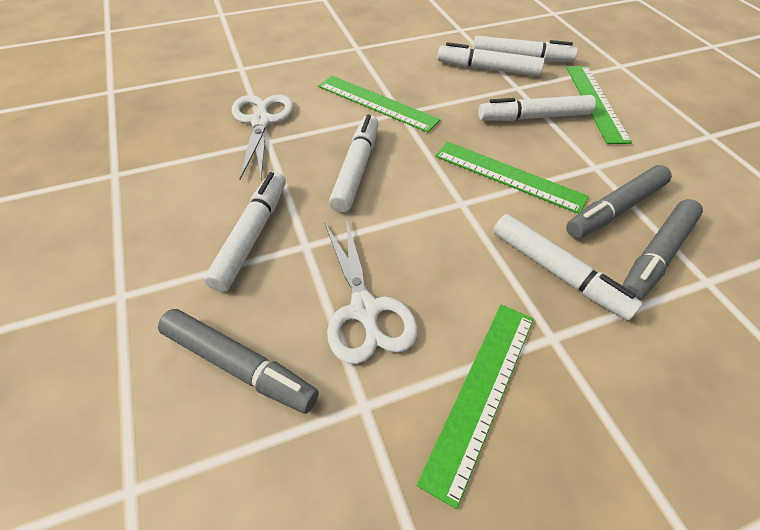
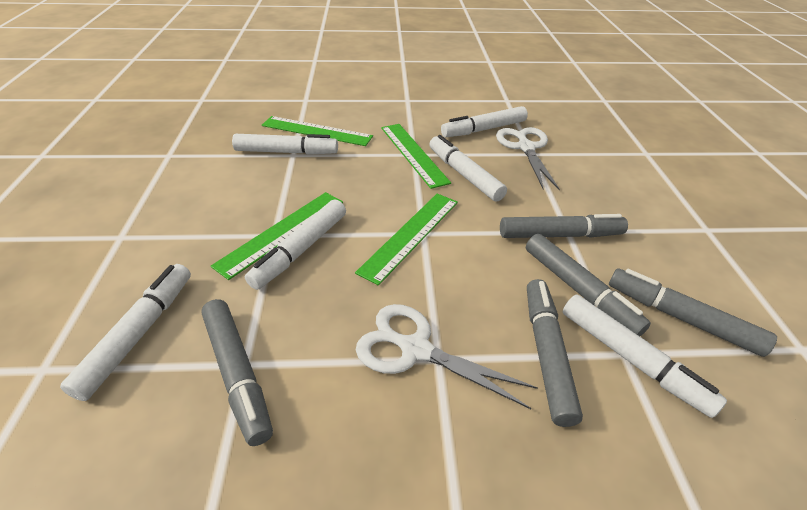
grey marker: 3 -> 5

